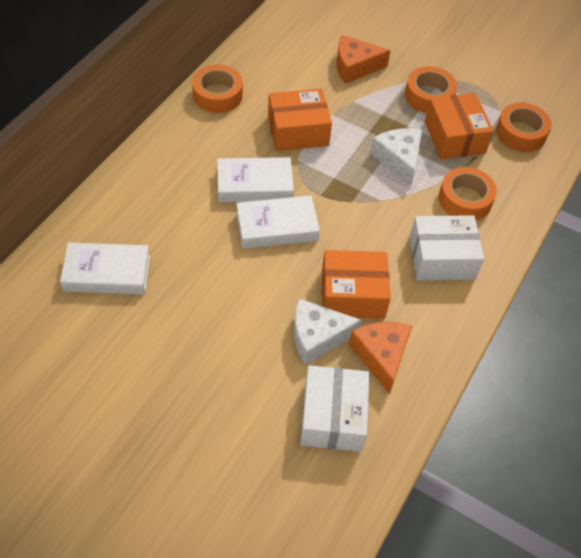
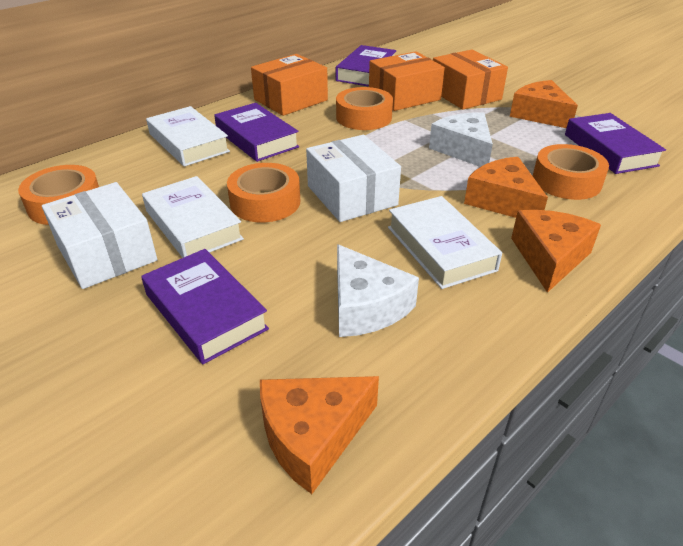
orange cheese: 2 -> 4
purple book: 0 -> 4

